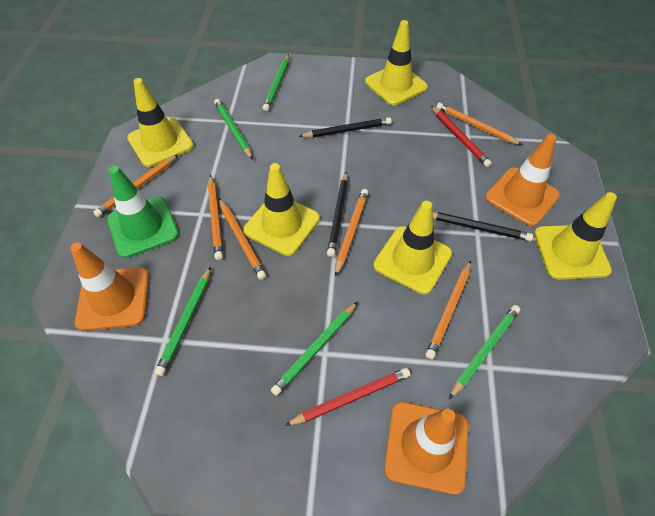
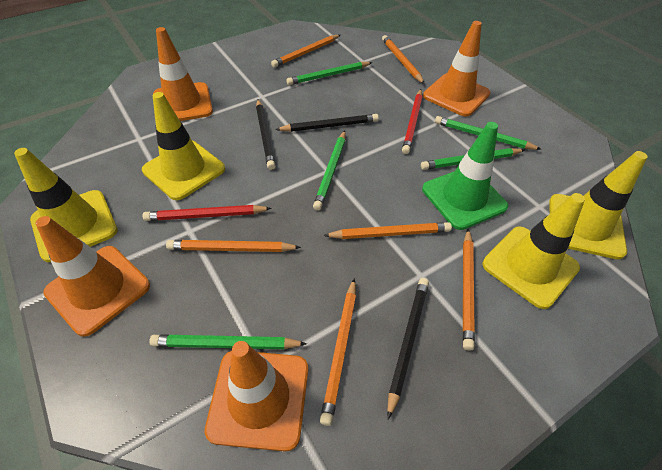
orange traffic cone: 3 -> 4
yellow traffic cone: 5 -> 4

